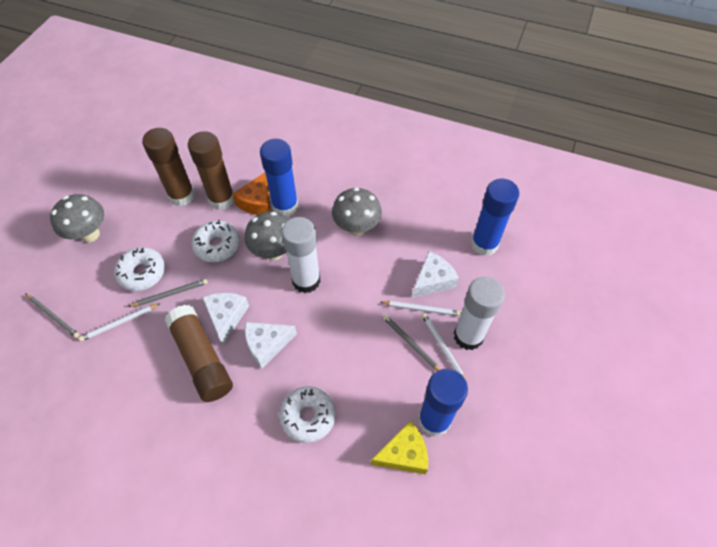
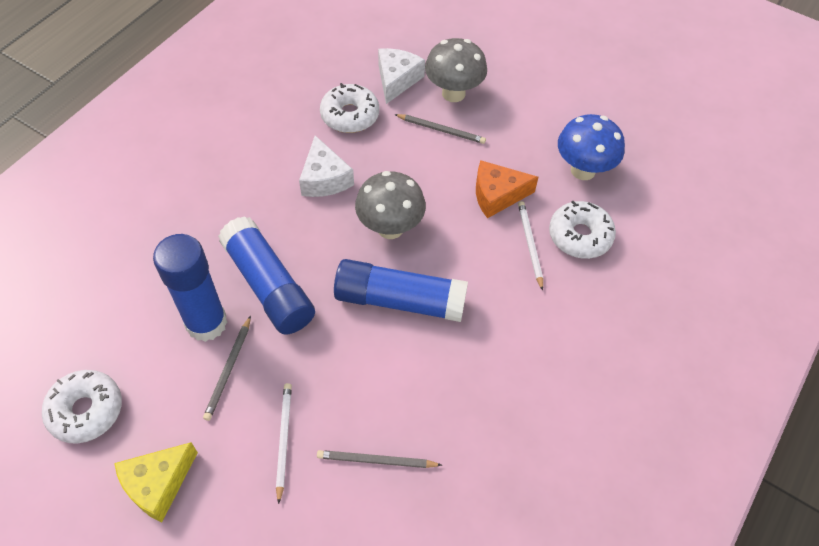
blue mushroom: 0 -> 1
brown glue stick: 3 -> 0
grey mushroom: 3 -> 2
white cheese: 3 -> 2
white glue stick: 2 -> 0
white pencil: 3 -> 2

